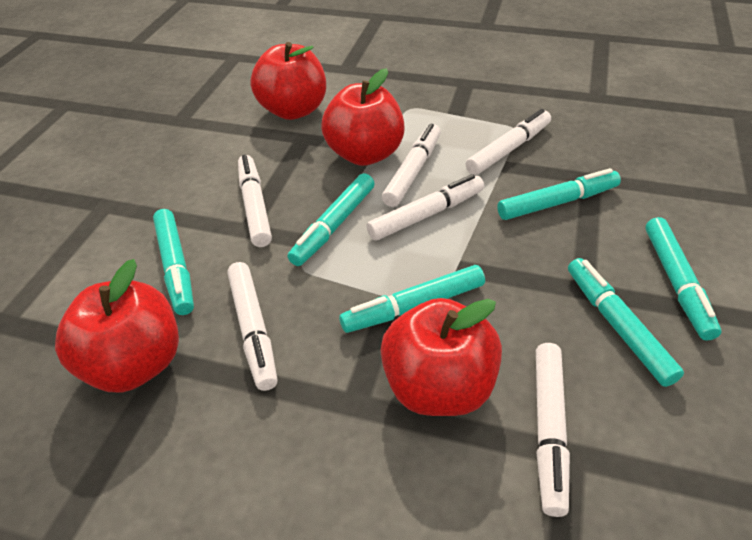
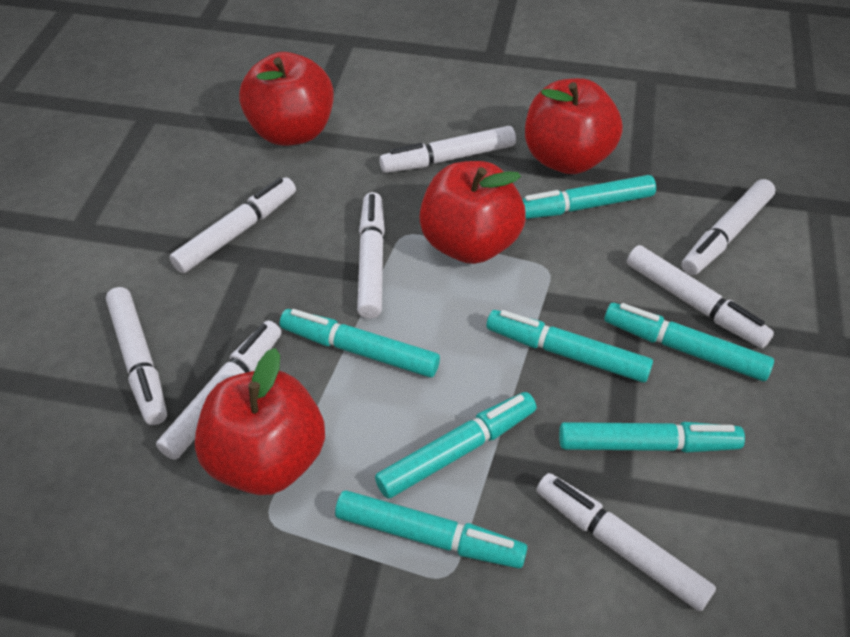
turquoise marker: 6 -> 7
white marker: 6 -> 8

